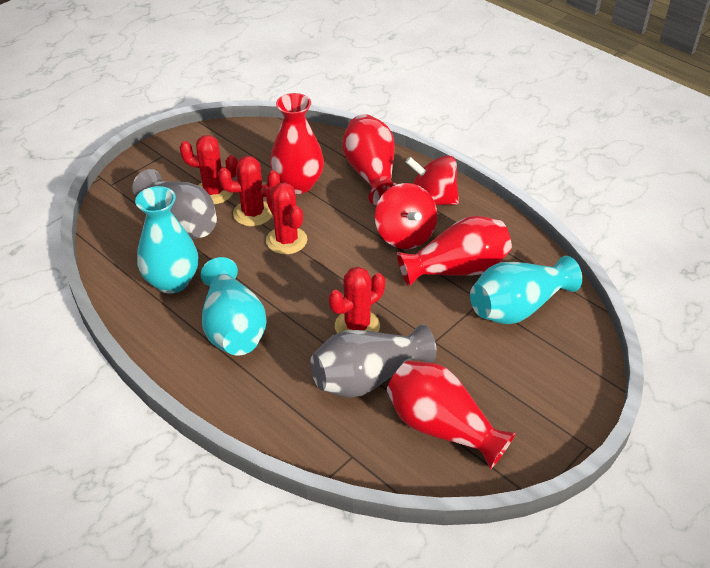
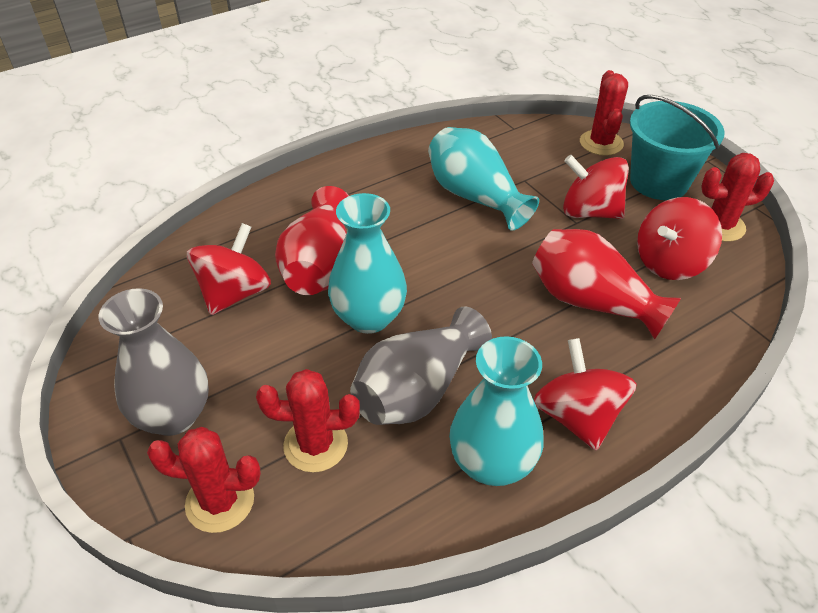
red spinning top: 2 -> 4
red vase: 4 -> 2
turquoise bucket: 0 -> 1

